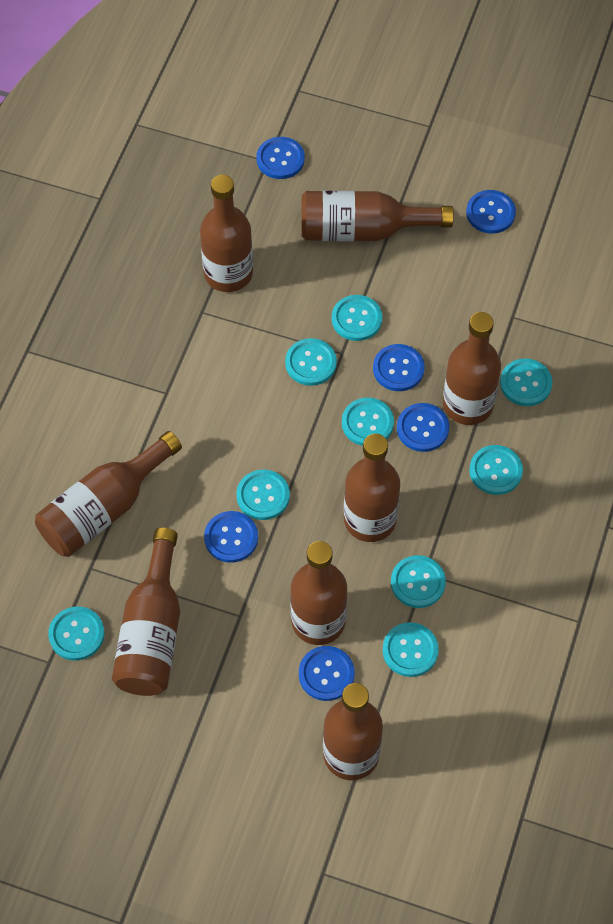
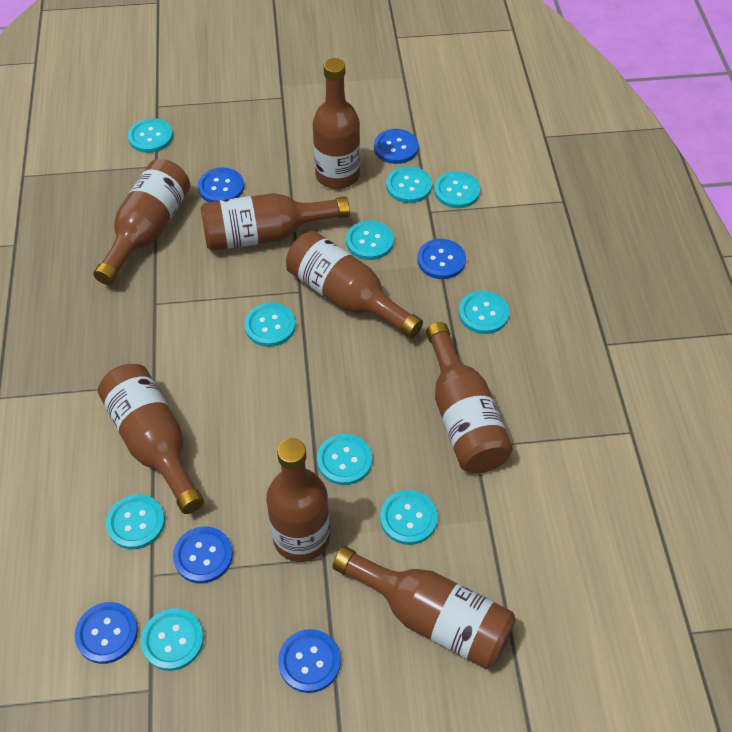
turquoise button: 9 -> 10

